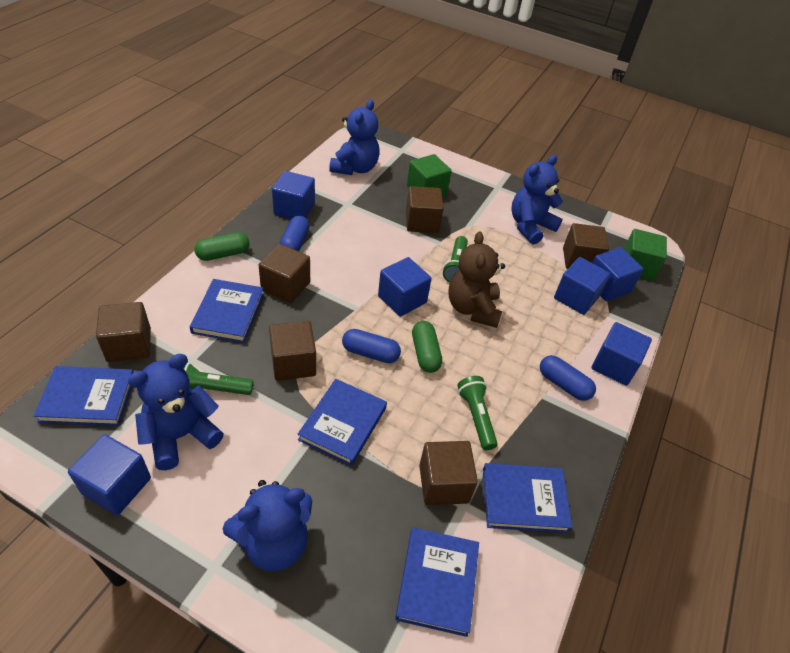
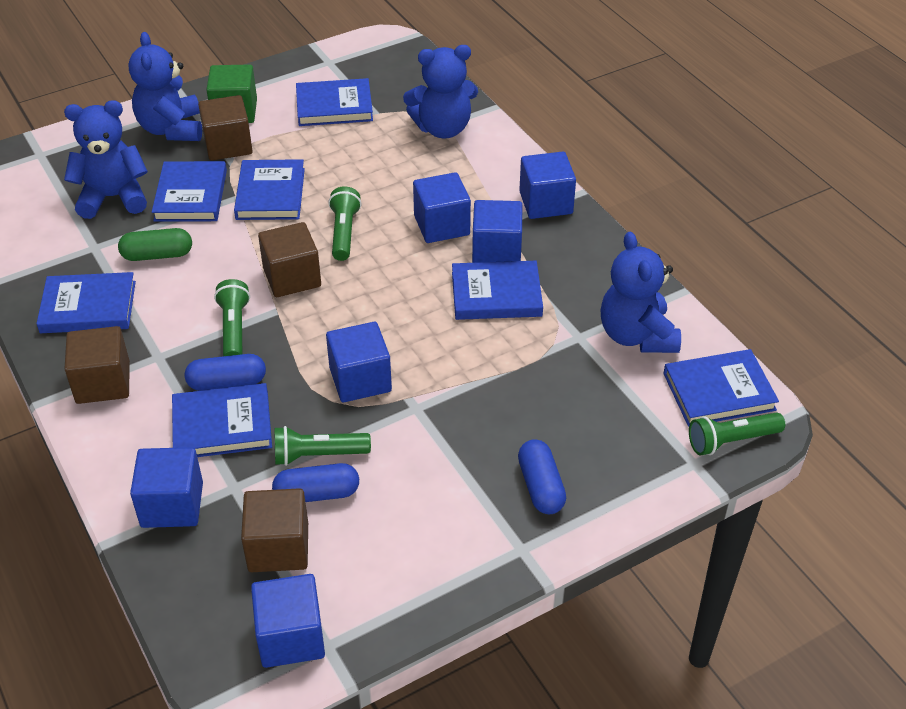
blue book: 5 -> 7
brown cube: 6 -> 4
brown teddy bear: 1 -> 0
green capsule: 2 -> 1
green cube: 2 -> 1
green flashlight: 3 -> 4

